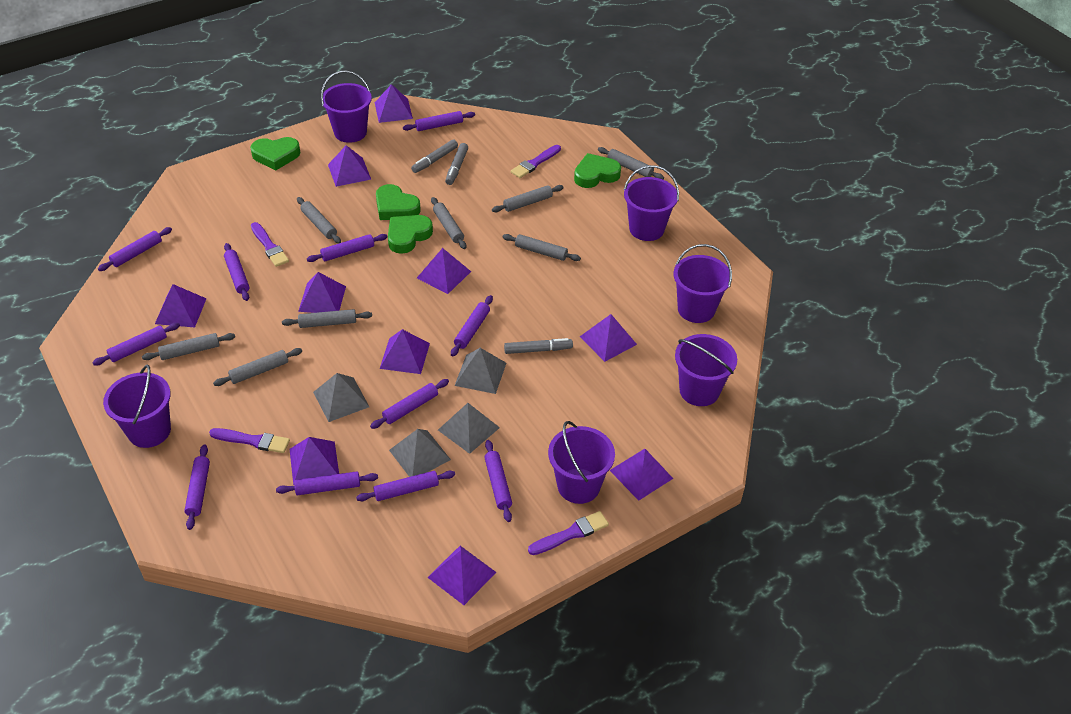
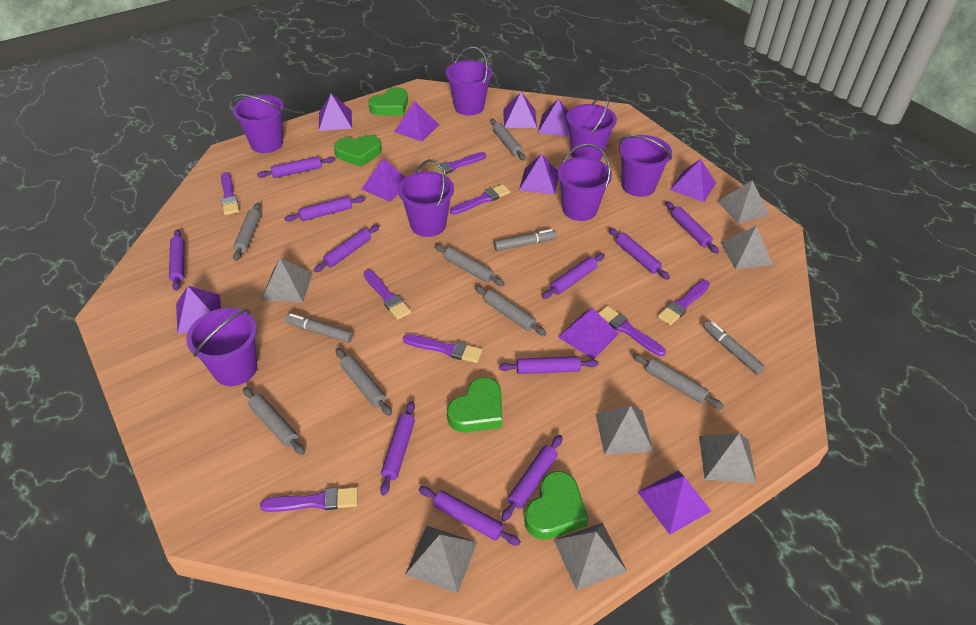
grey pyramid: 4 -> 7
grey rolling pin: 8 -> 7
purple brush: 4 -> 8
purple bucket: 6 -> 7

